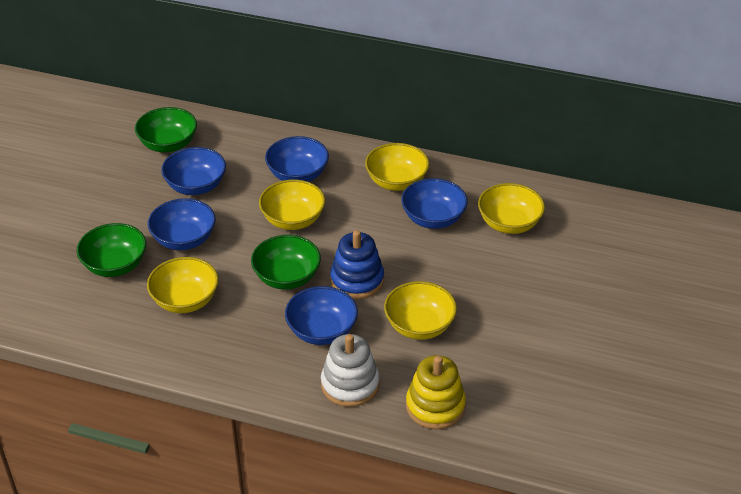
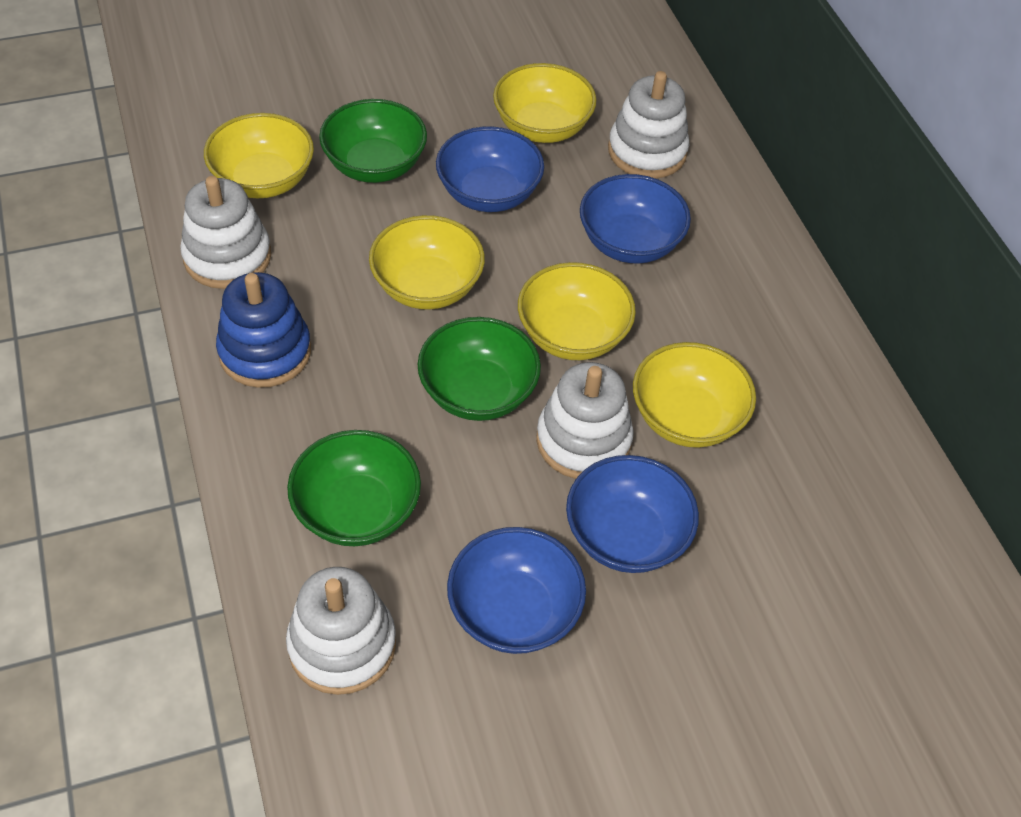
blue bowl: 5 -> 4
white stacking toy: 1 -> 4
yellow stacking toy: 1 -> 0

